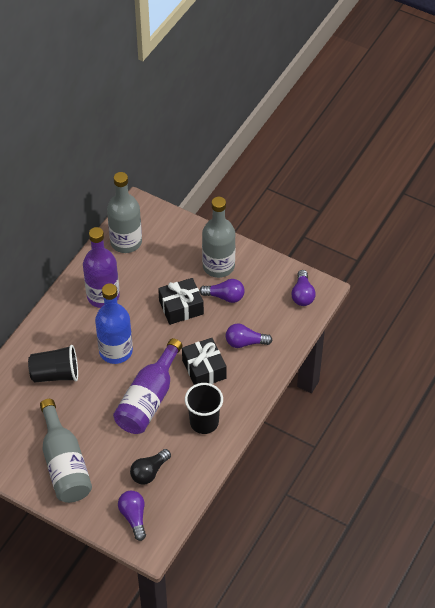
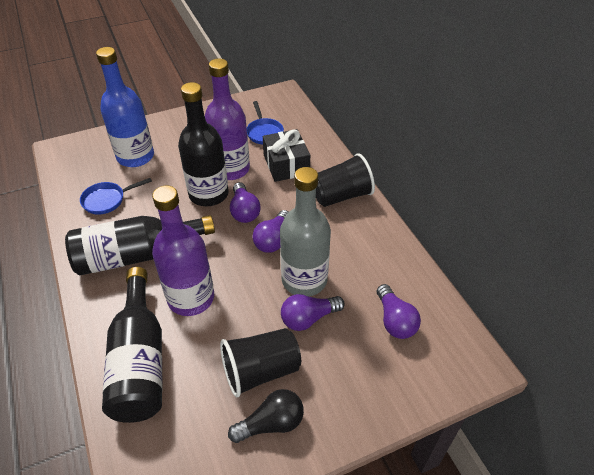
black bottle: 0 -> 3
black gift: 2 -> 1
blue pan: 0 -> 2
grey bottle: 3 -> 1

